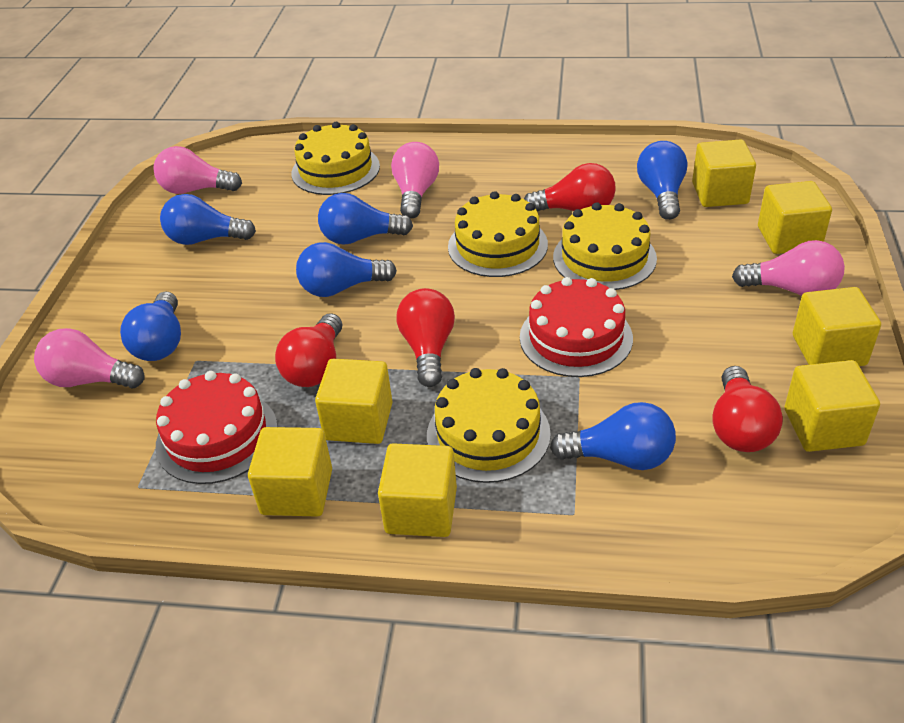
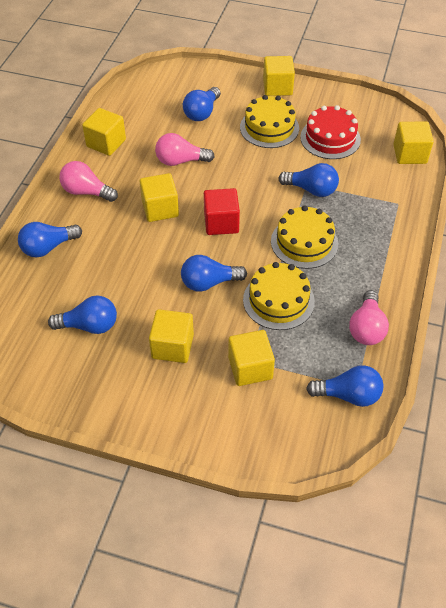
pink light bulb: 4 -> 3
red cake: 2 -> 1
red cube: 0 -> 1
red light bulb: 4 -> 0
yellow cake: 4 -> 3
yellow cube: 7 -> 6

